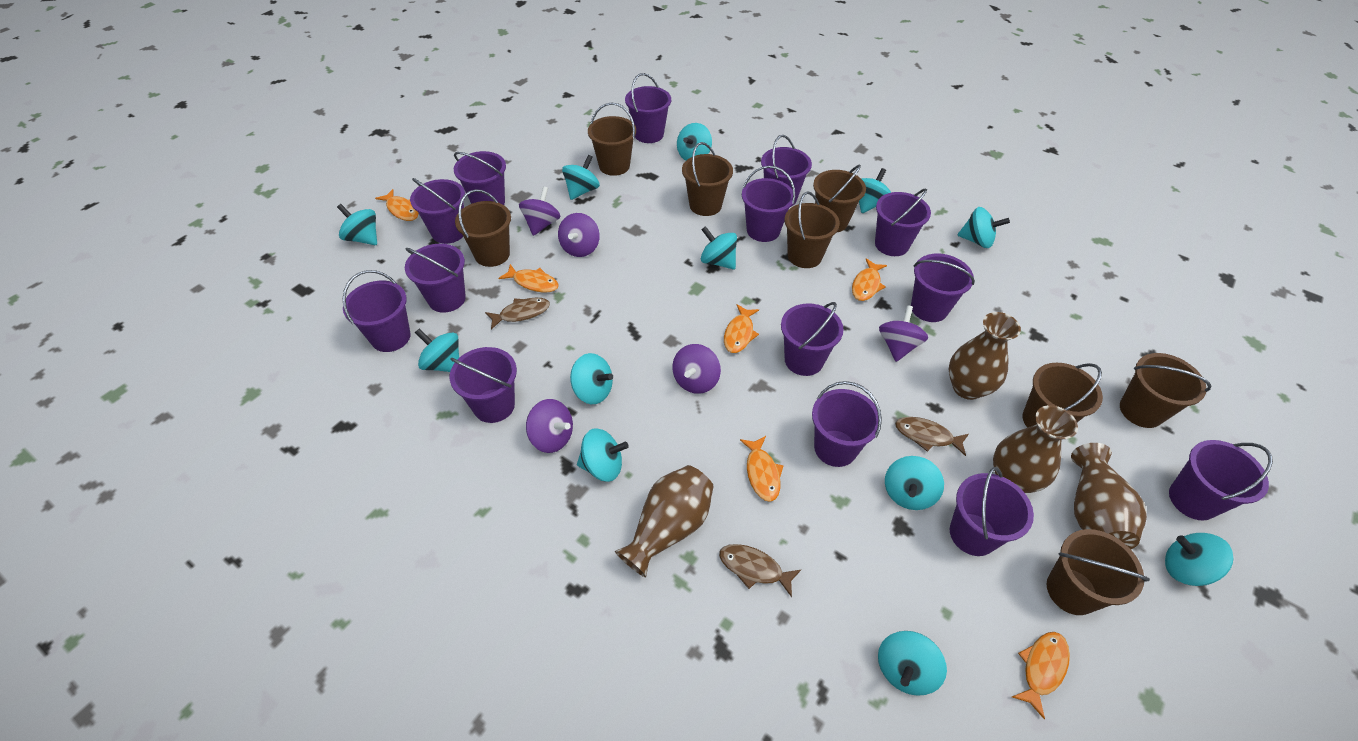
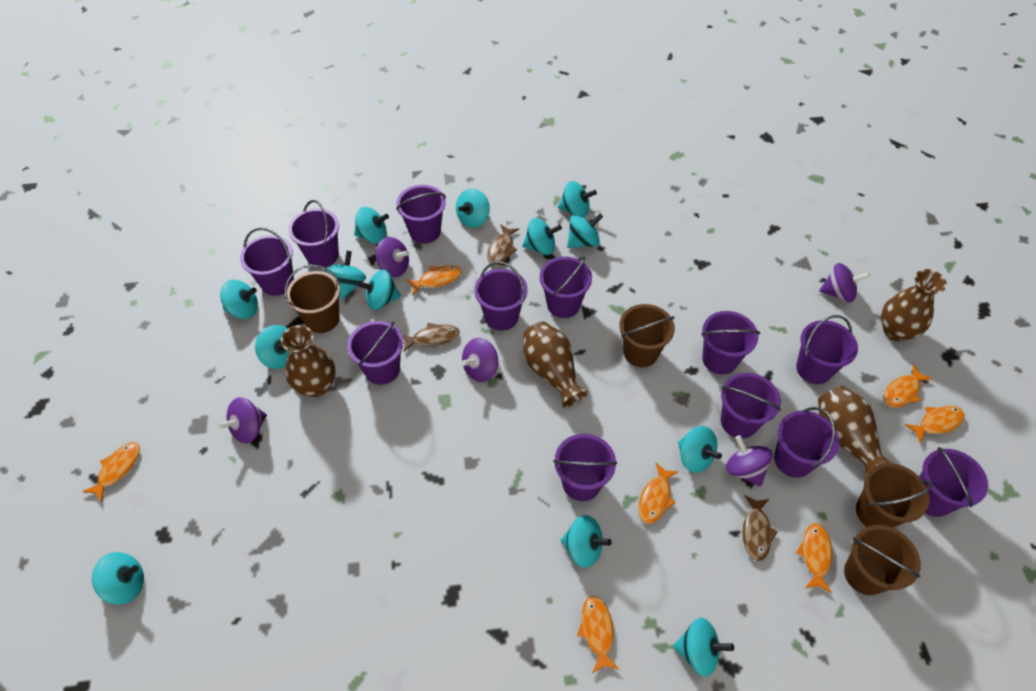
brown bucket: 8 -> 4
orange fish: 6 -> 7
purple bucket: 14 -> 12
turquoise spinning top: 12 -> 13

